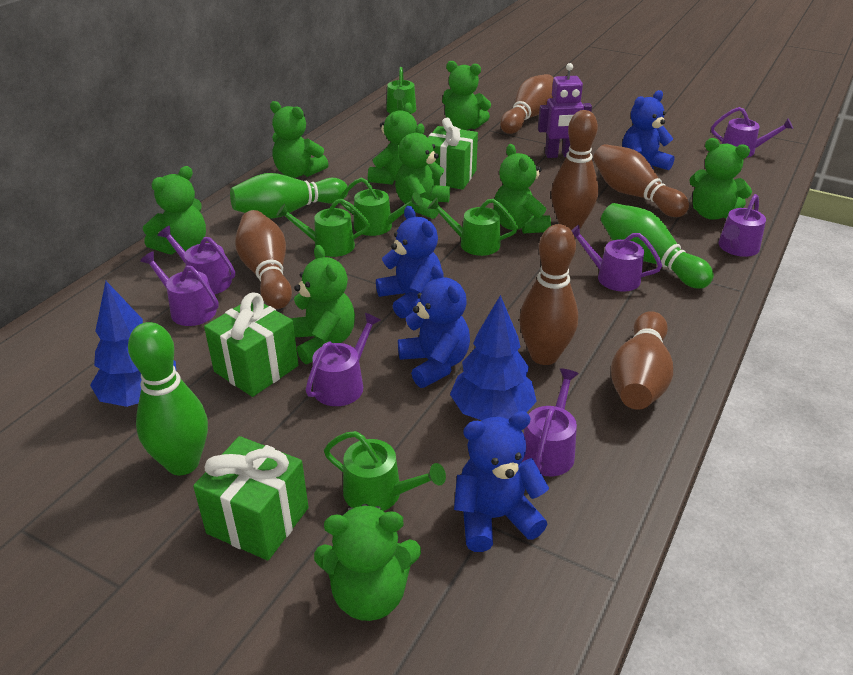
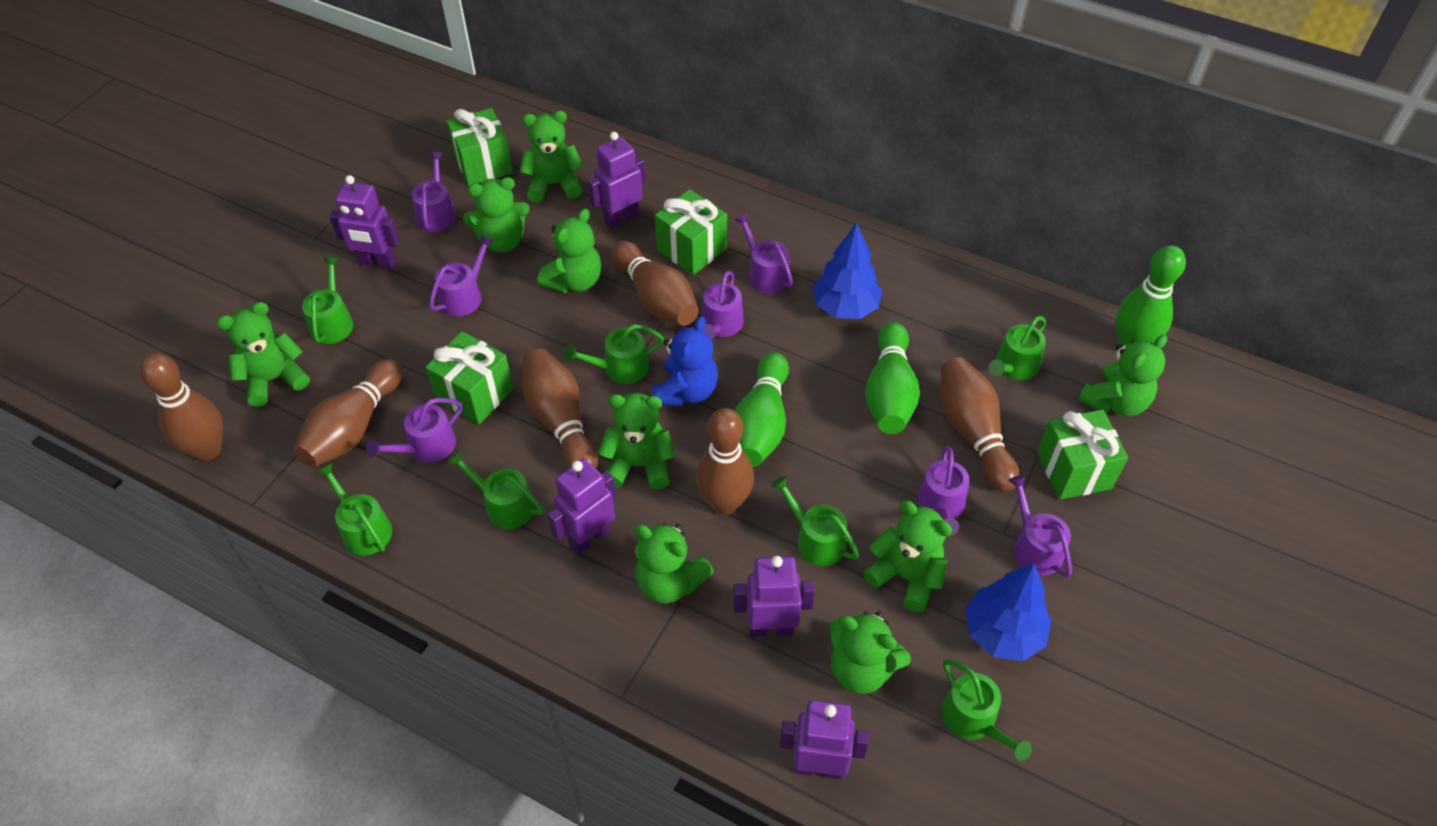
blue teddy bear: 4 -> 1
green gift: 3 -> 4
green watering can: 5 -> 7
purple robot: 1 -> 5

